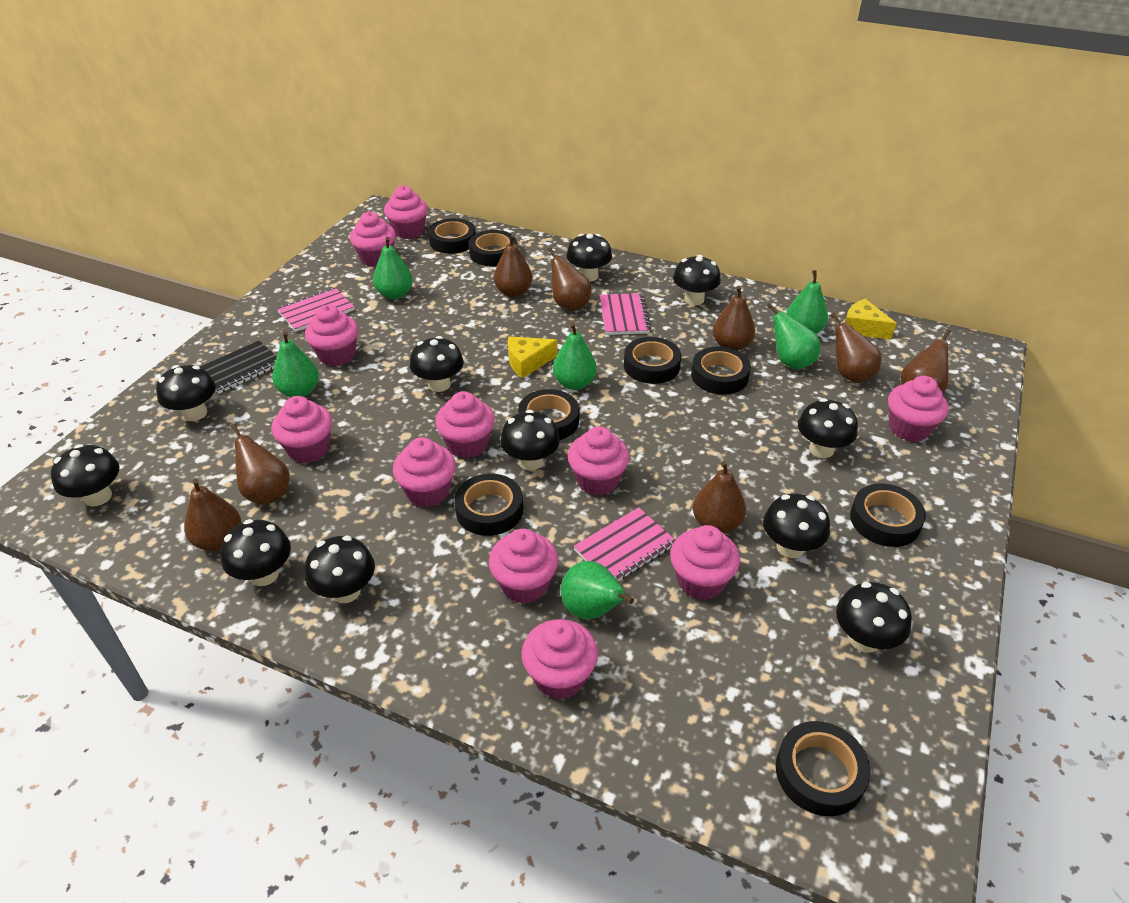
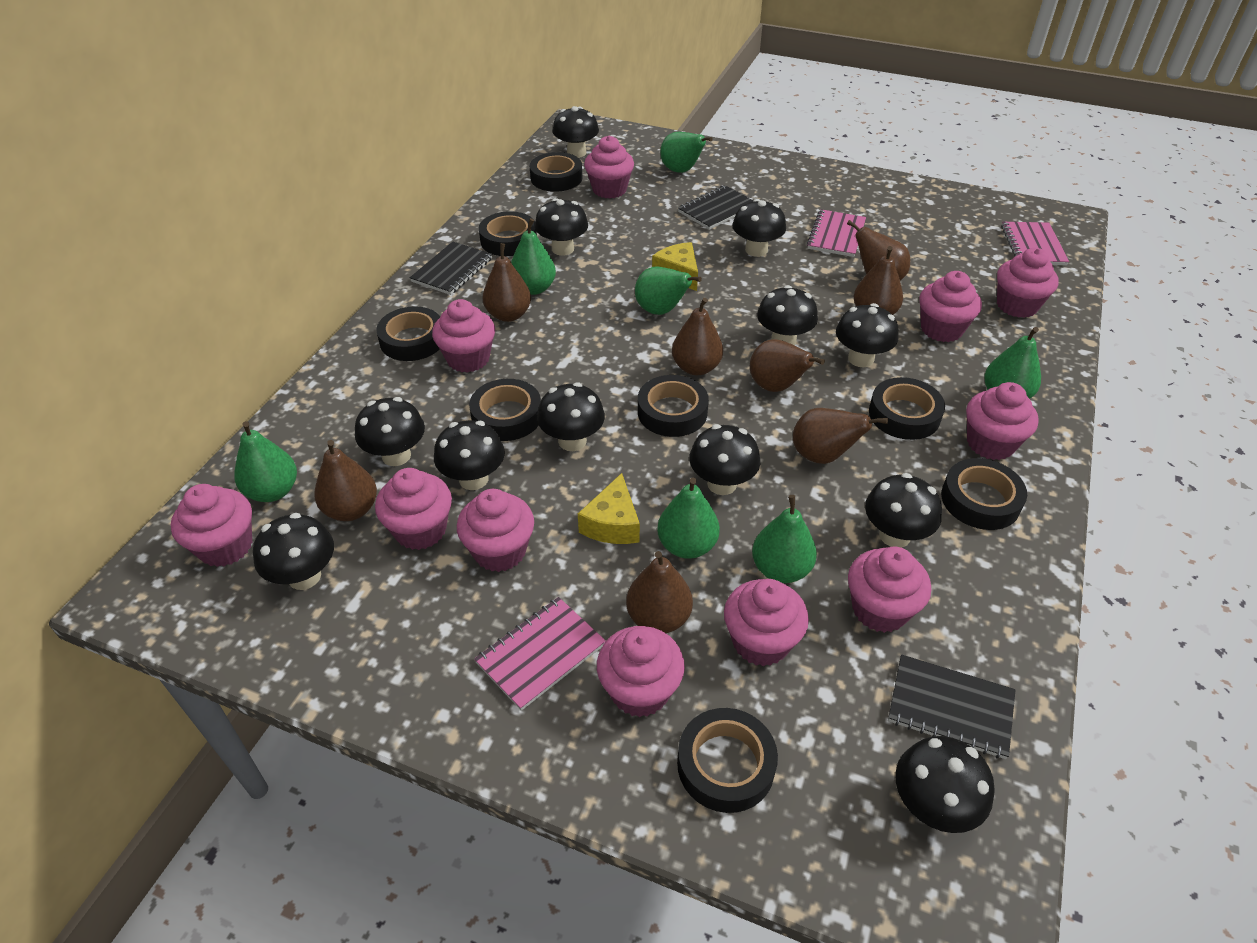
black mushroom: 11 -> 12
black notebook: 1 -> 3
green pear: 6 -> 7

